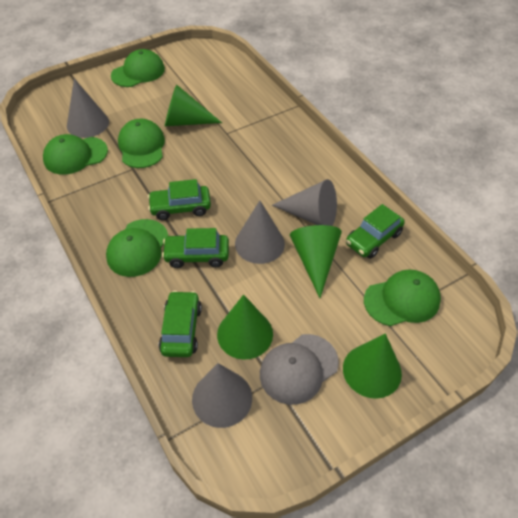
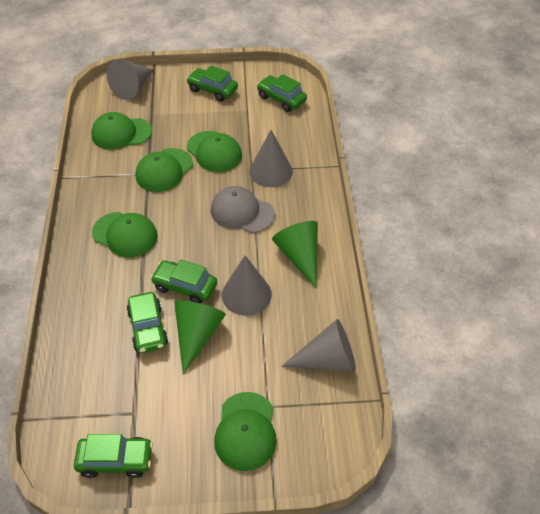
green car: 4 -> 5
green cone: 4 -> 2

